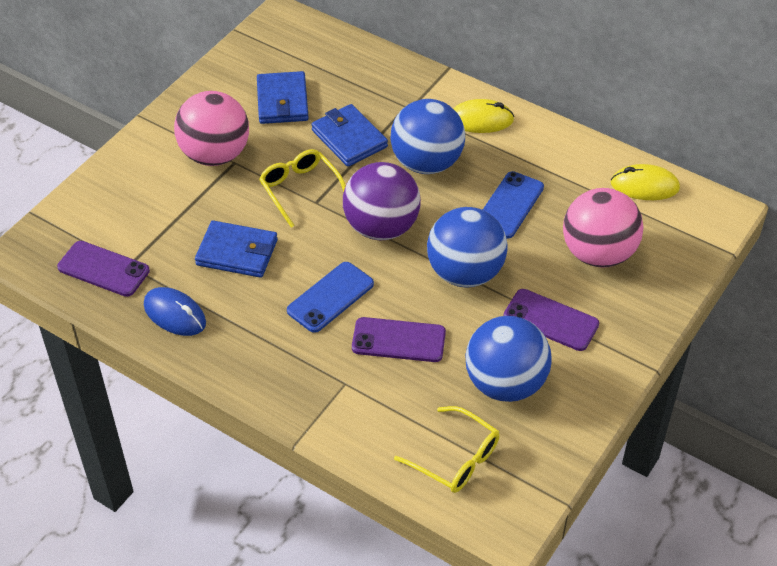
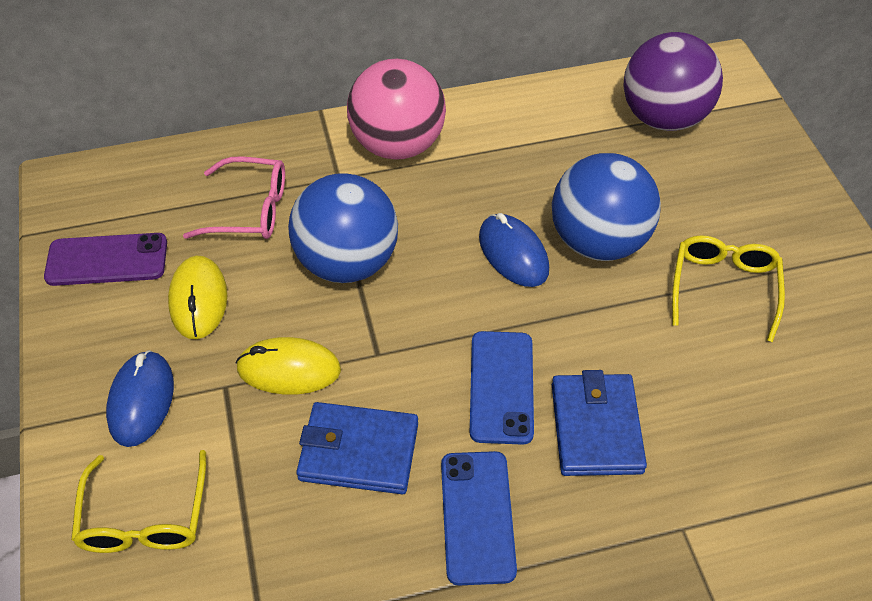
blue ball: 3 -> 2
blue mouse: 1 -> 2
blue wallet: 3 -> 2
pink ball: 2 -> 1
pink glasses: 0 -> 1
purple phone: 3 -> 1

